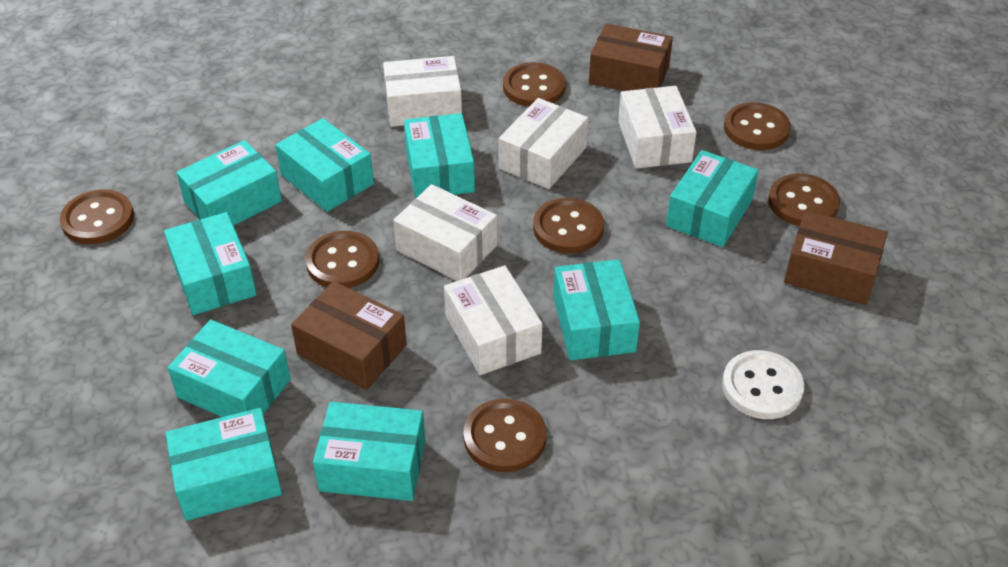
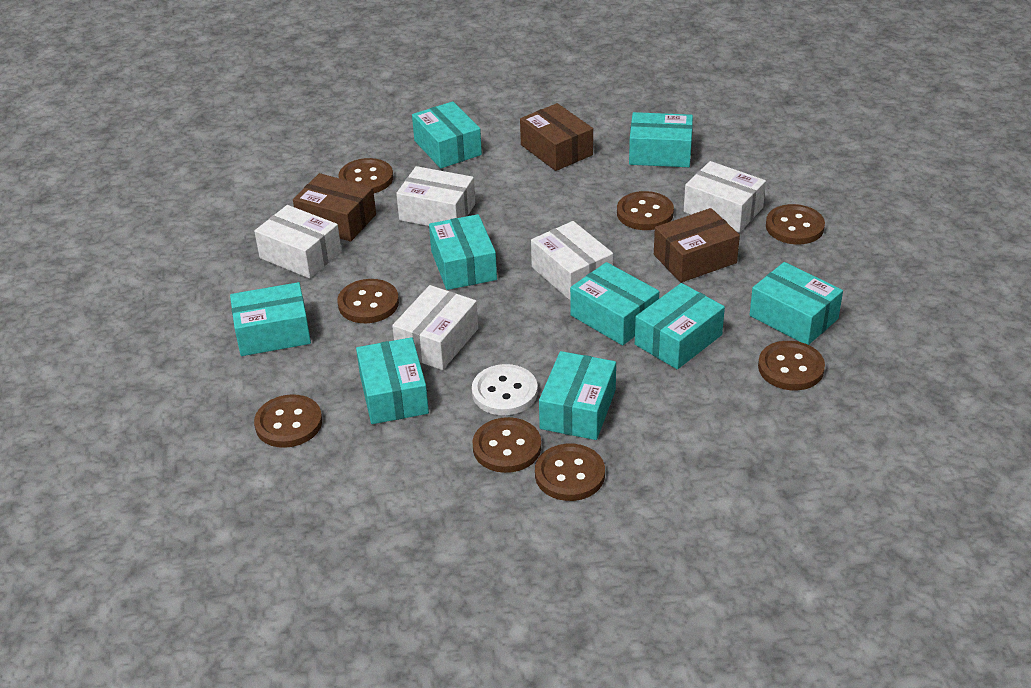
brown button: 7 -> 8

